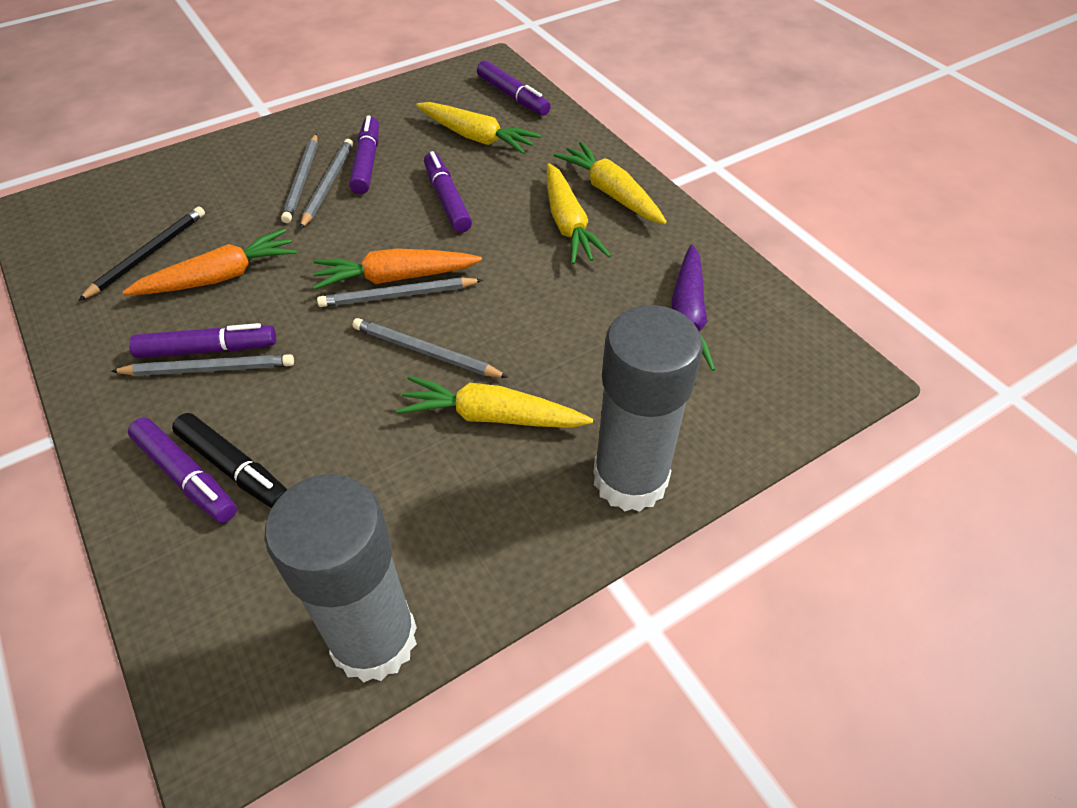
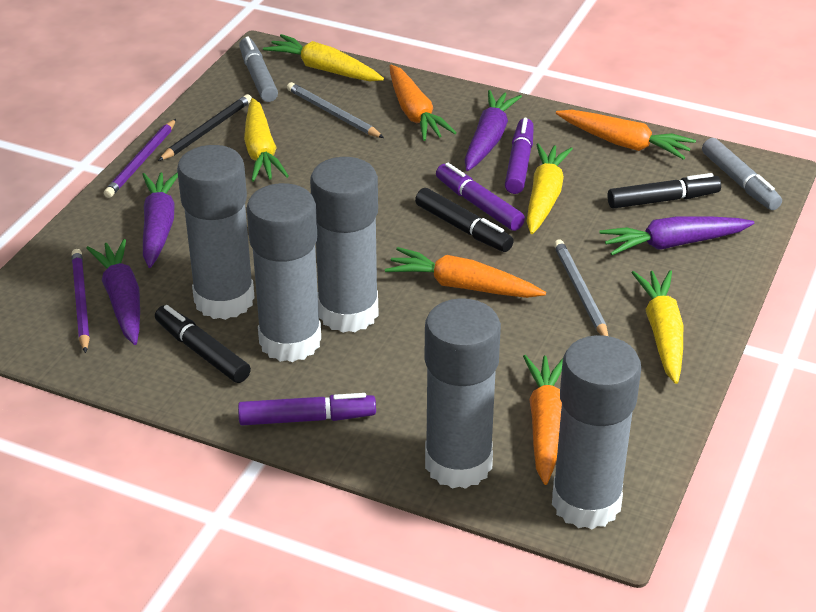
black marker: 1 -> 3
grey glue stick: 2 -> 5
grey marker: 0 -> 2
grey pencil: 5 -> 2
orange carrot: 2 -> 4
purple carrot: 1 -> 4
purple marker: 5 -> 3
purple pencil: 0 -> 2

